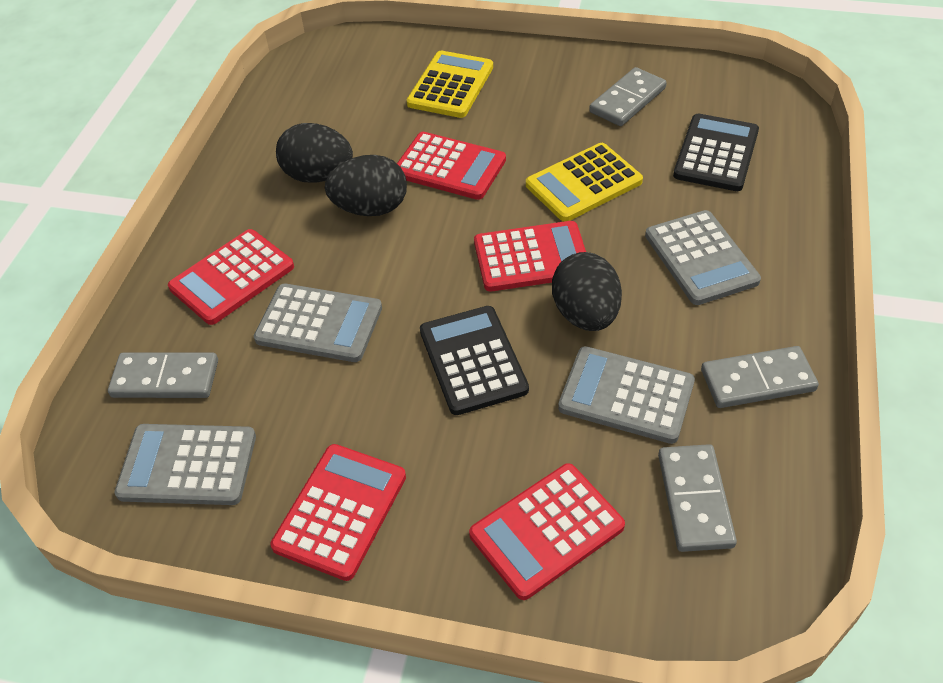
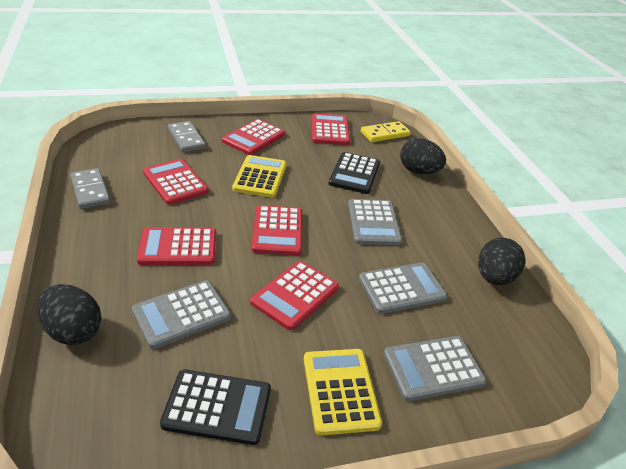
grey domino: 4 -> 2
red calculator: 5 -> 6
yellow domino: 0 -> 1

